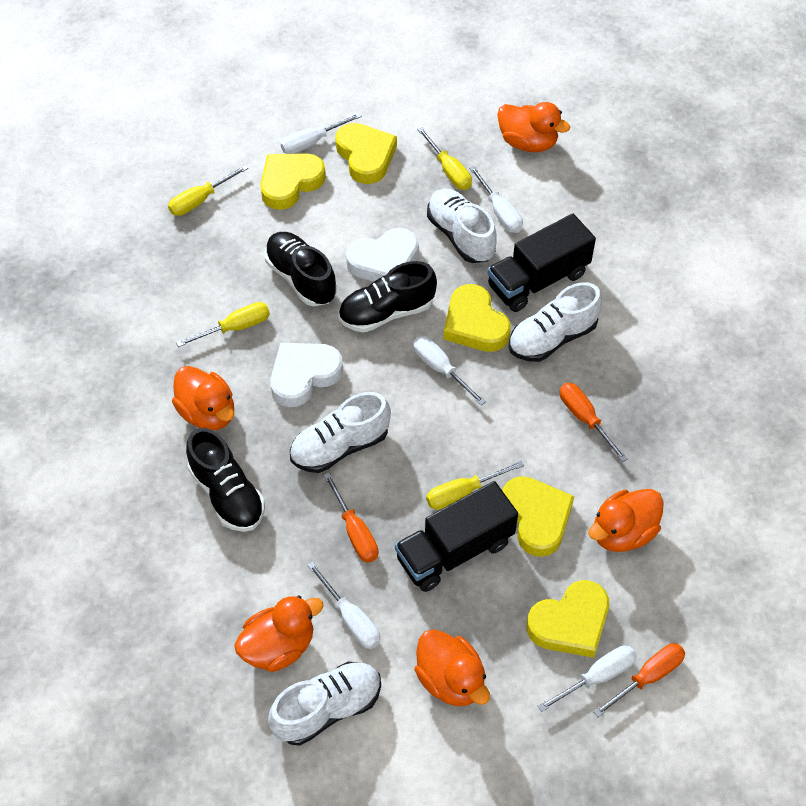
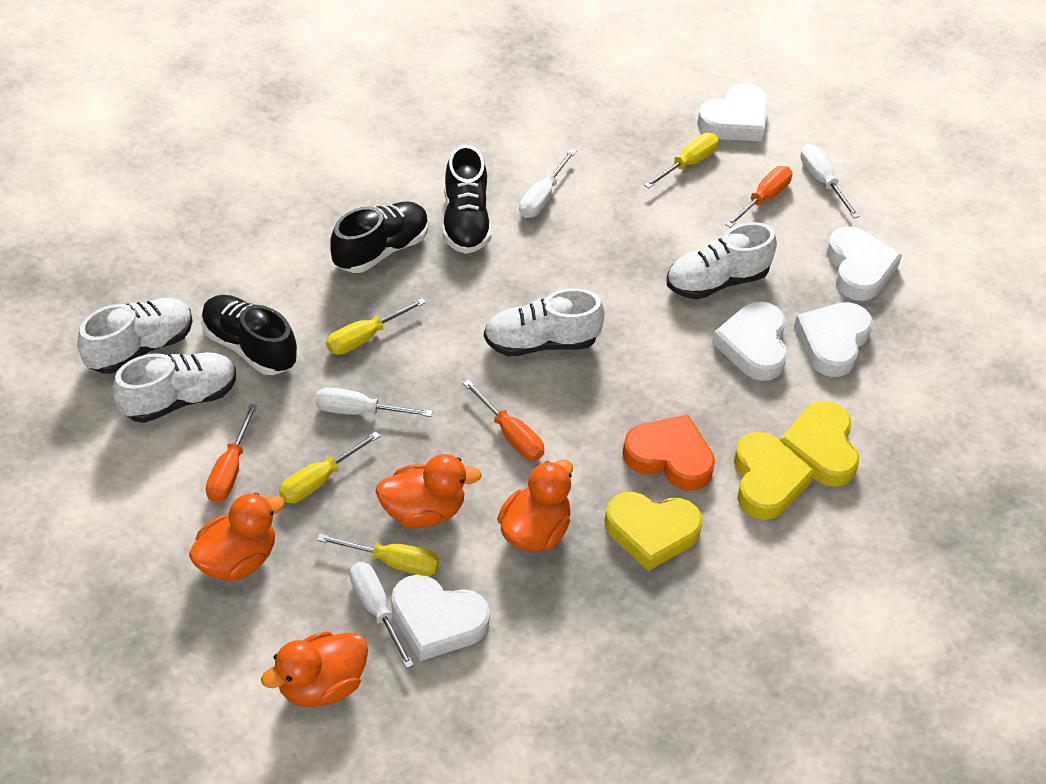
black truck: 2 -> 0
orange duck: 5 -> 4
orange heart: 0 -> 1
white heart: 2 -> 5
white screwdriver: 5 -> 4
yellow heart: 5 -> 3

